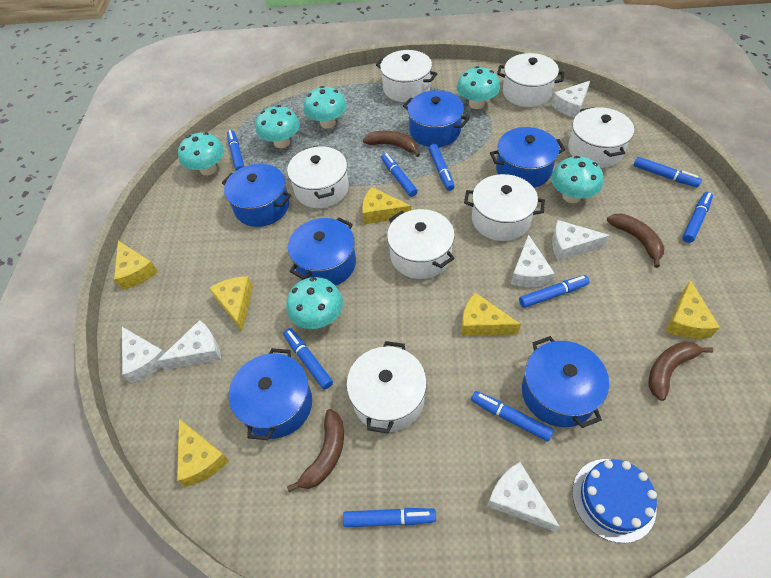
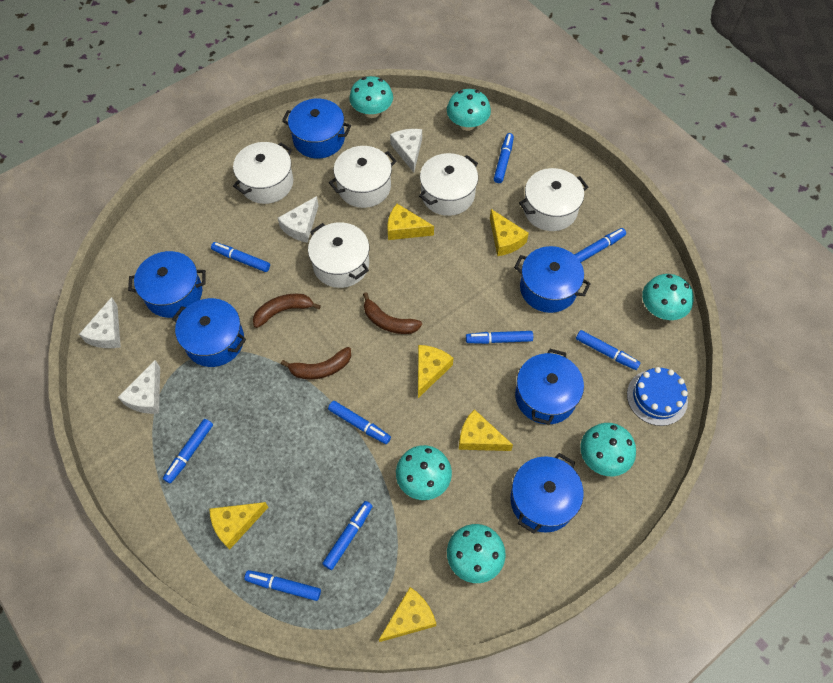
brown banana: 4 -> 3
white cheese: 6 -> 4
white pot: 7 -> 5

